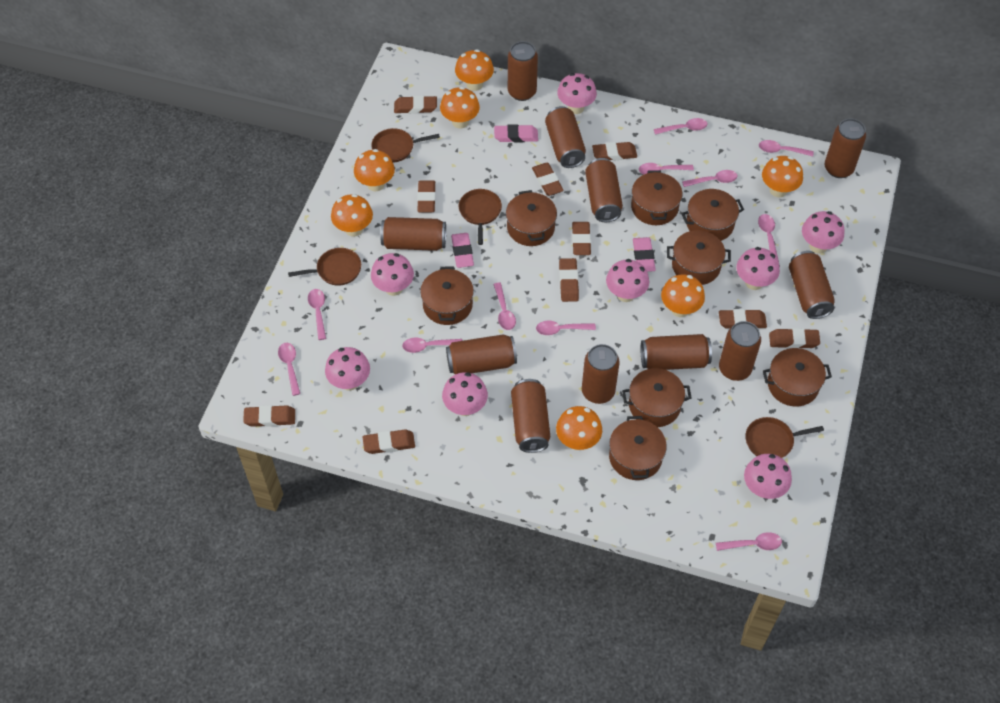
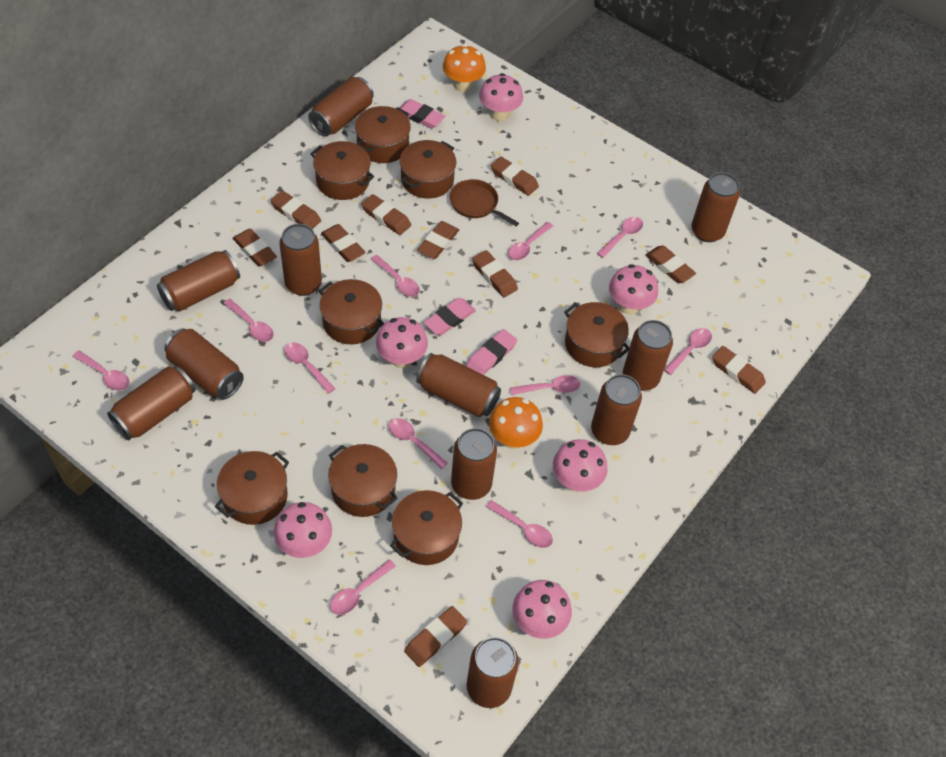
brown pan: 4 -> 1
orange mushroom: 7 -> 2
pink mushroom: 8 -> 6

